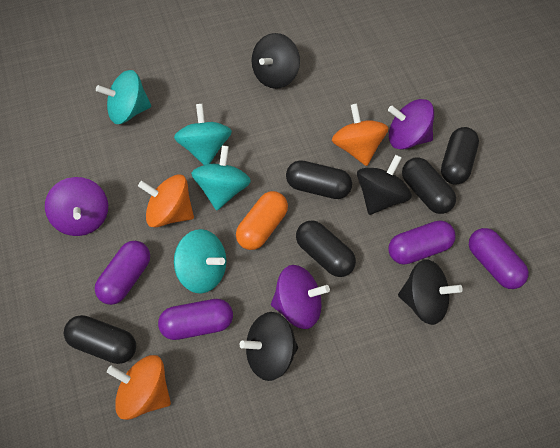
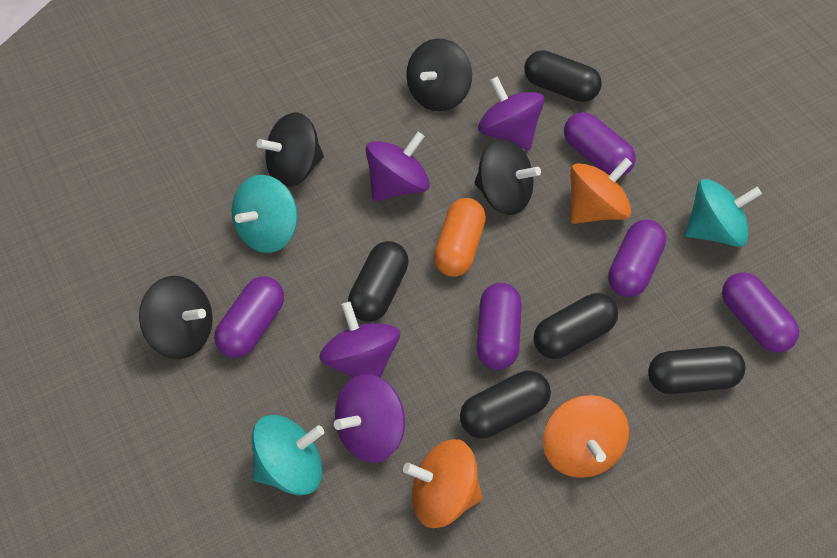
purple capsule: 4 -> 5
purple spinning top: 3 -> 4
turquoise spinning top: 4 -> 3

